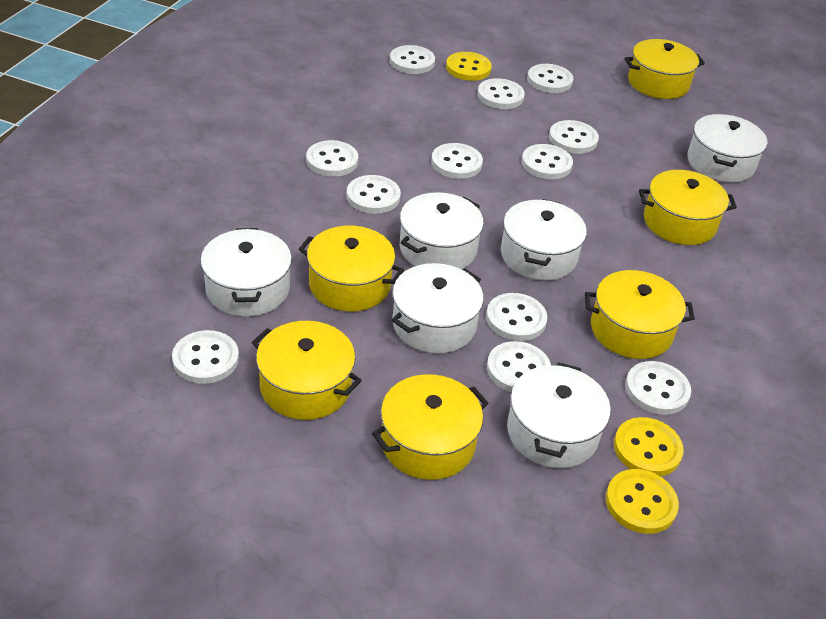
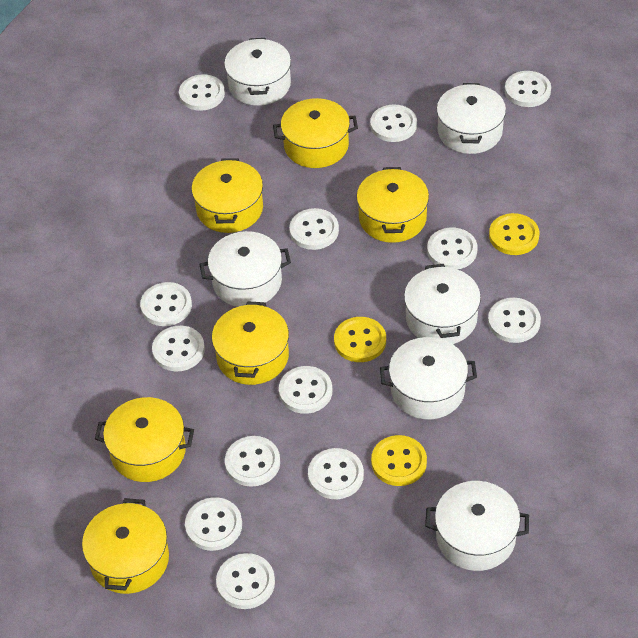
white button: 12 -> 13

